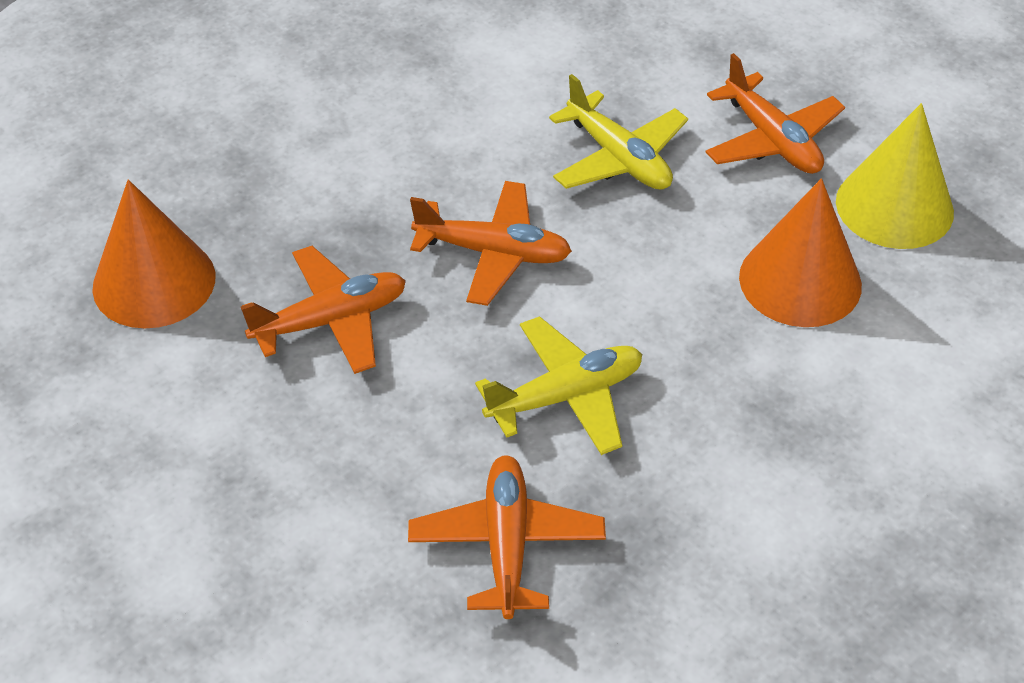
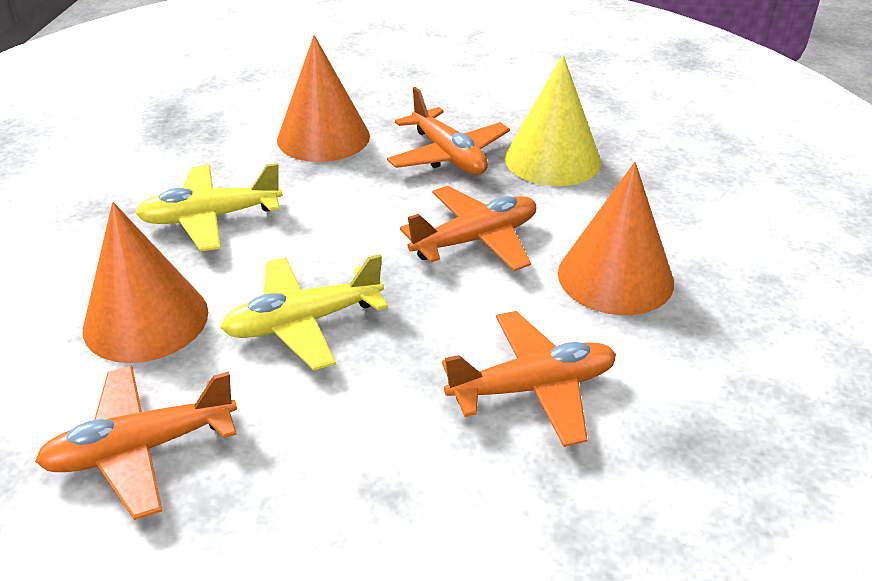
orange cone: 2 -> 3

